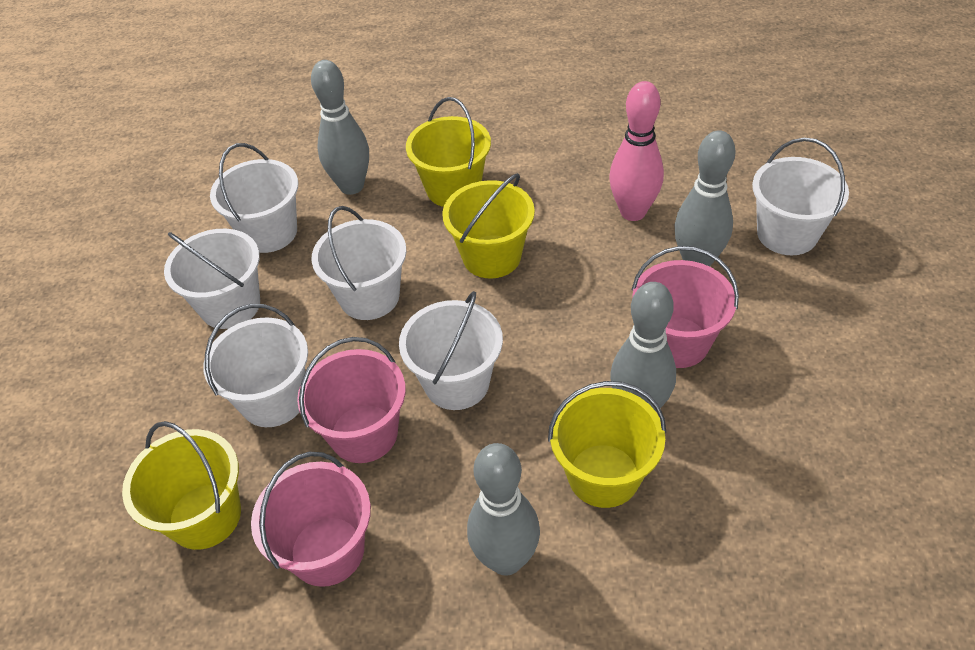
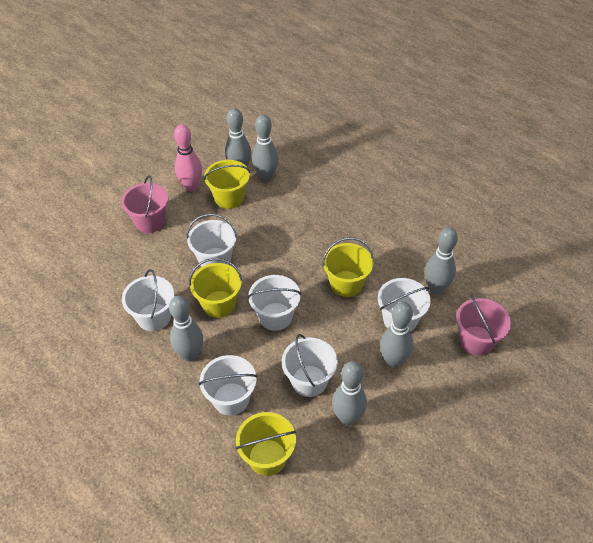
grey bowling pin: 4 -> 6
pink bucket: 3 -> 2

